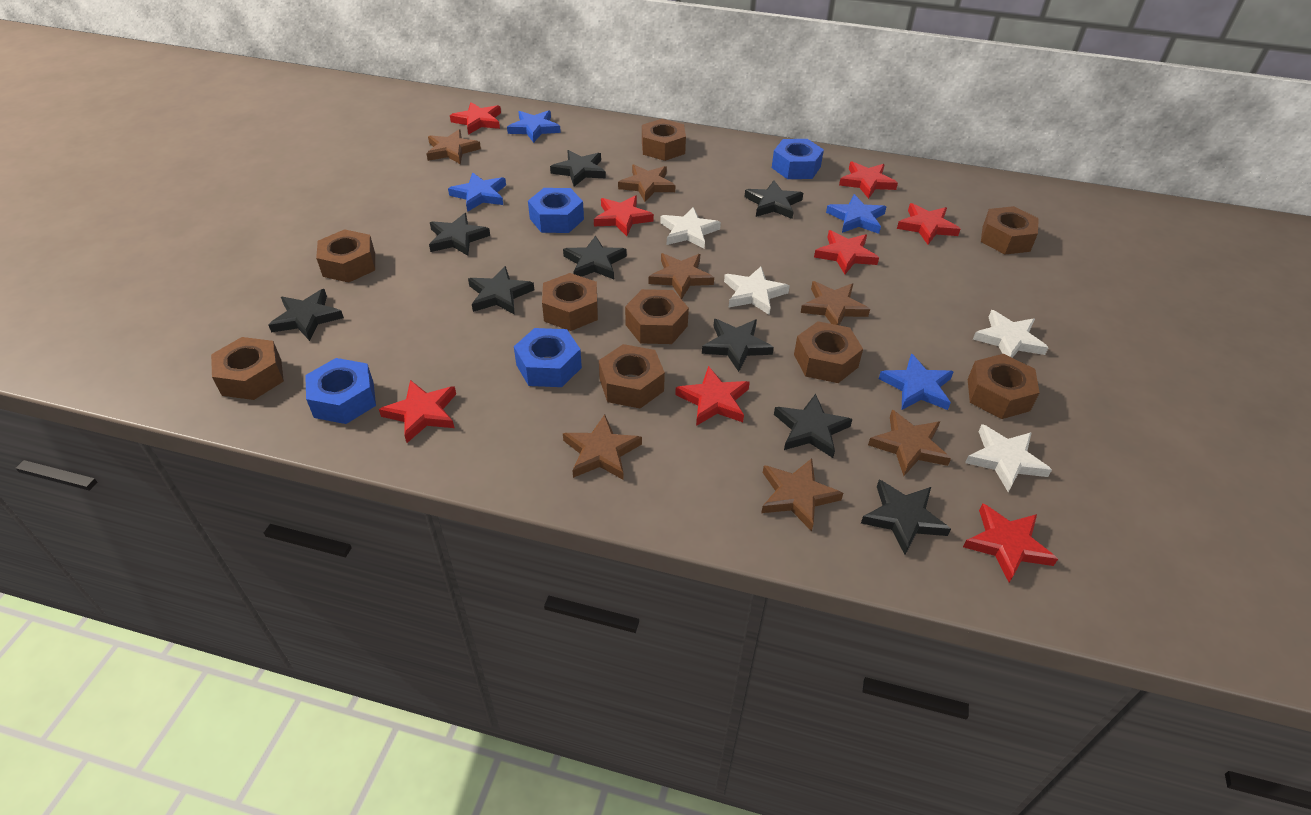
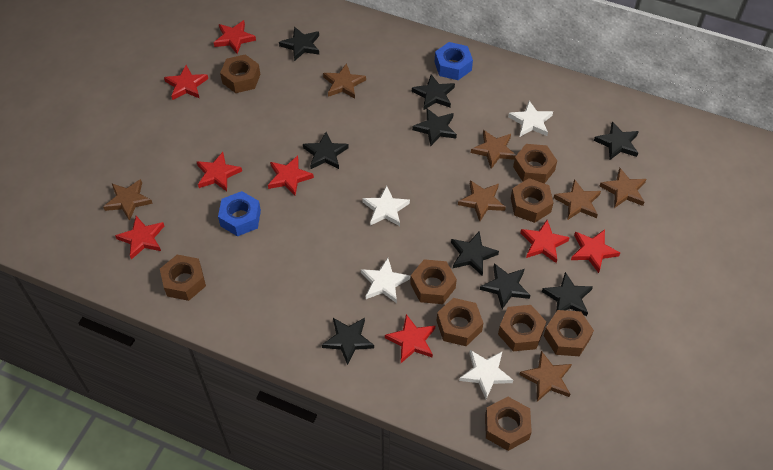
blue nut: 4 -> 2
blue star: 4 -> 0

